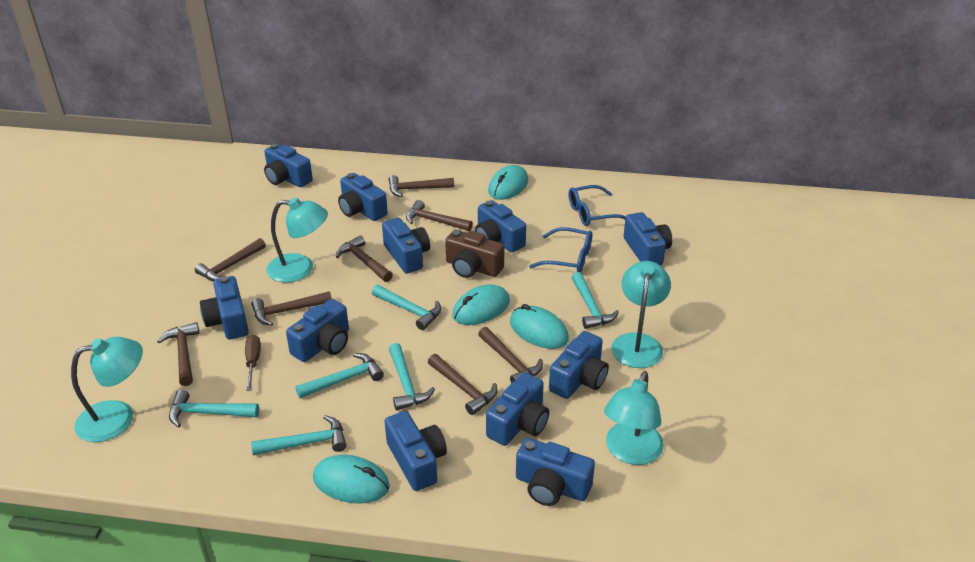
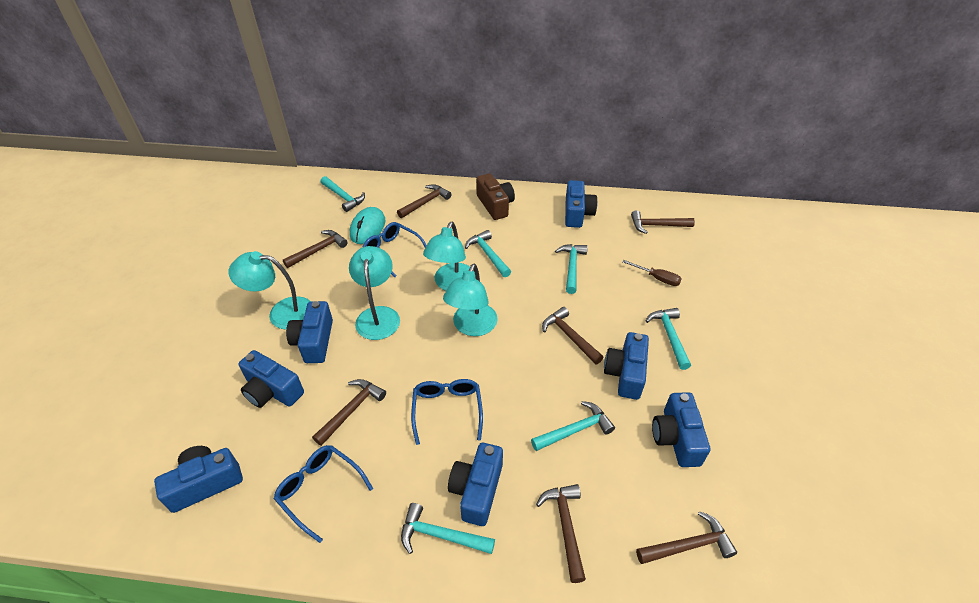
blue camera: 11 -> 7
blue glasses: 2 -> 3
brown hammer: 8 -> 7
turquoise mouse: 4 -> 1

